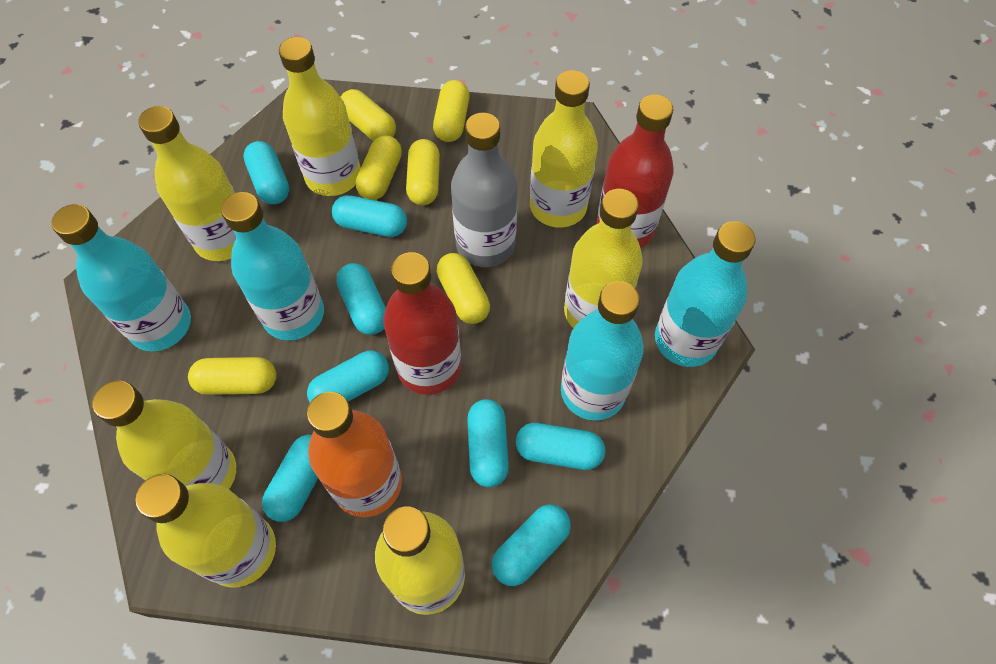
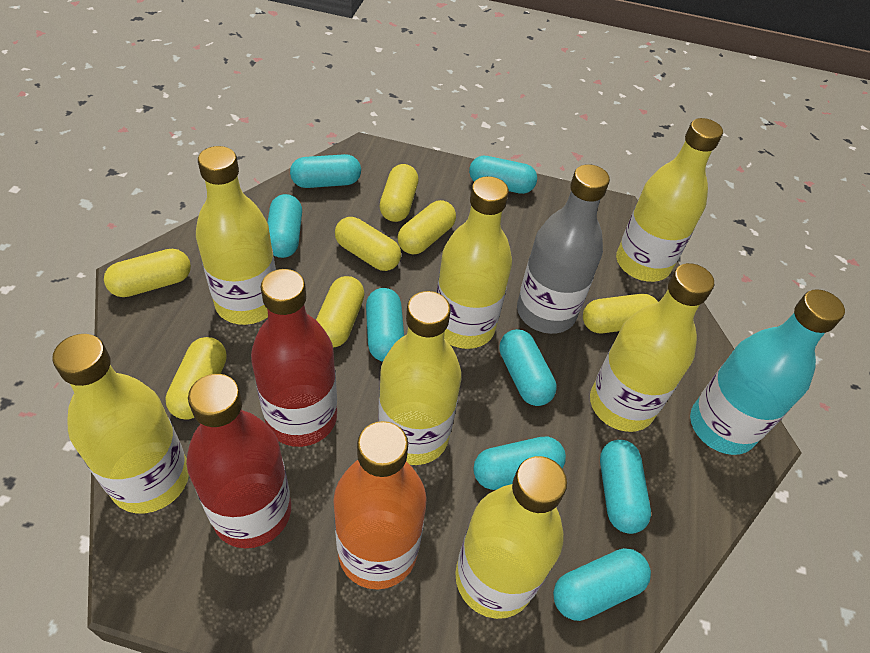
turquoise bottle: 4 -> 1
yellow capsule: 6 -> 7

